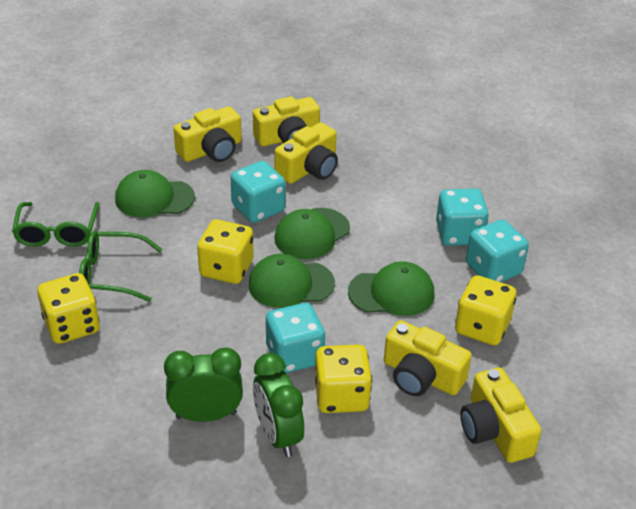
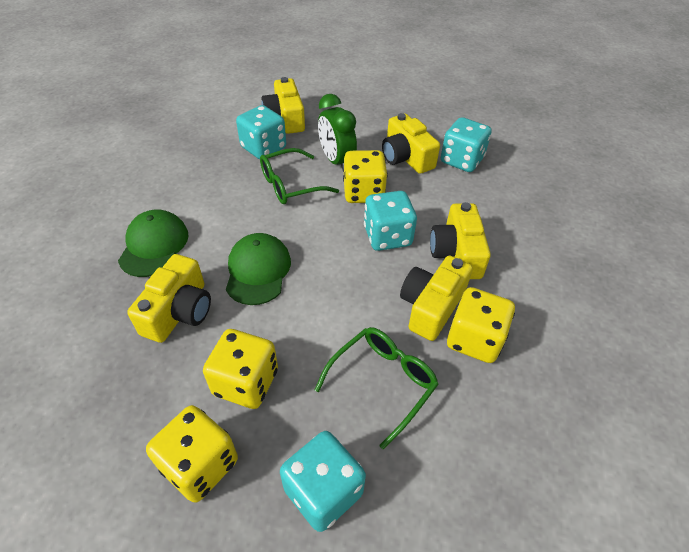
green cap: 4 -> 2
green clock: 2 -> 1

